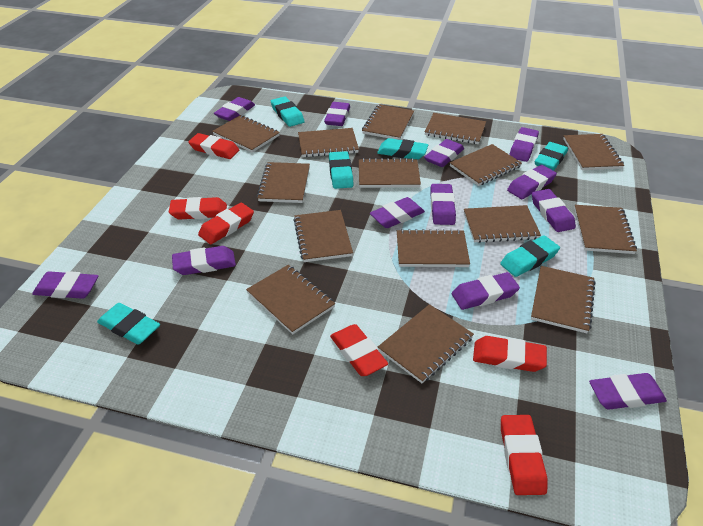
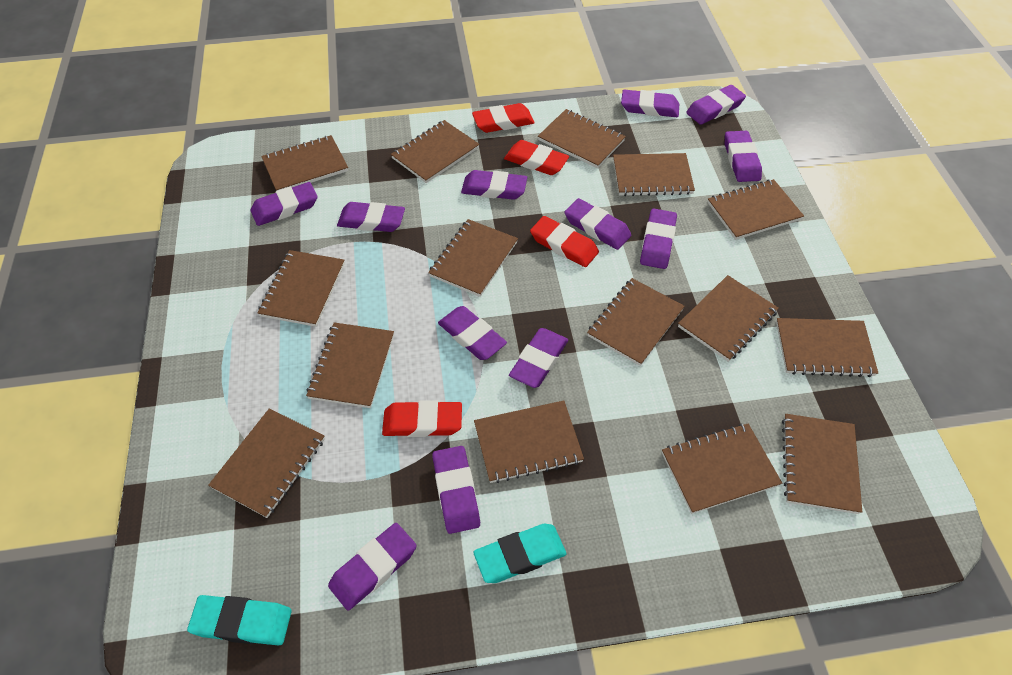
red eraser: 6 -> 4
turquoise eraser: 6 -> 2

